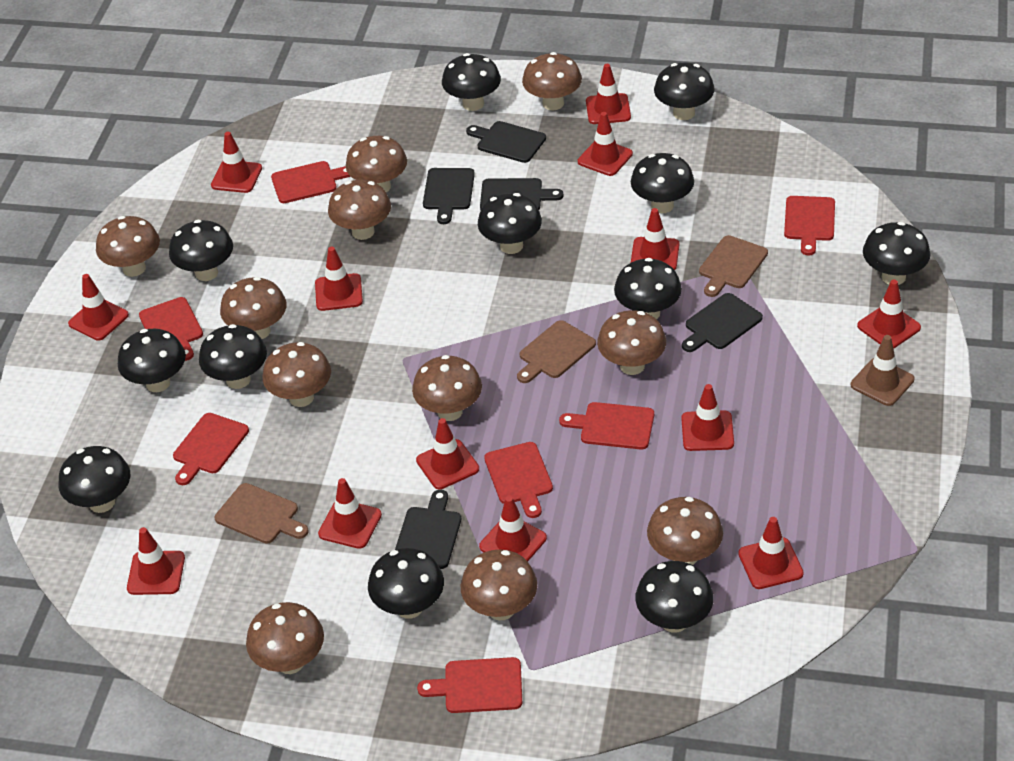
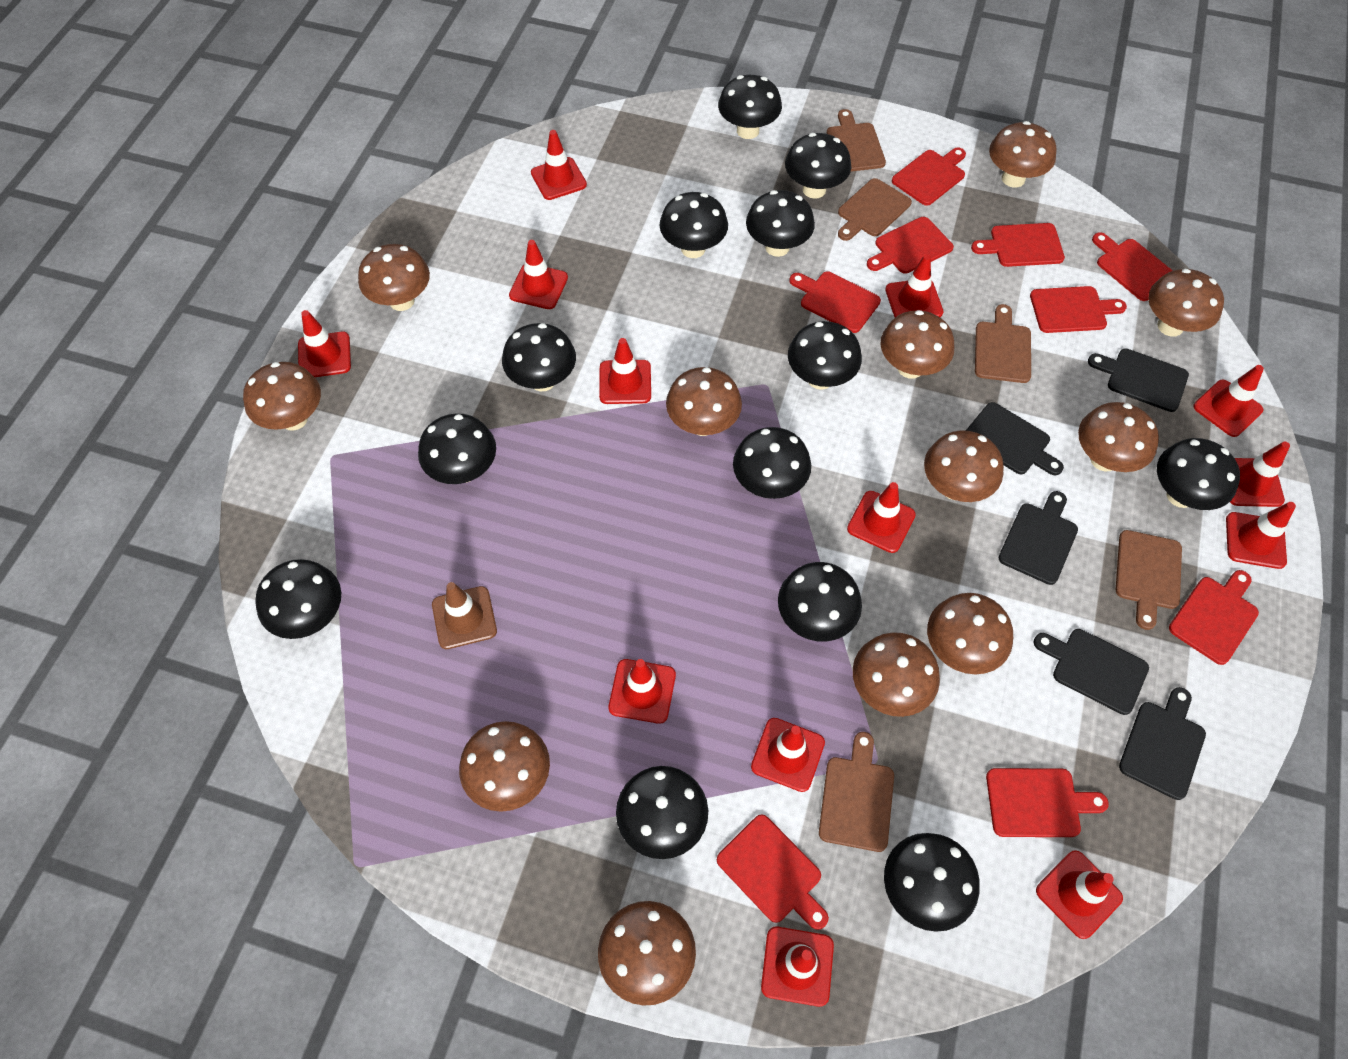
black mushroom: 12 -> 13
brown cutting board: 3 -> 5
brown mushroom: 11 -> 12
red cutting board: 7 -> 9

